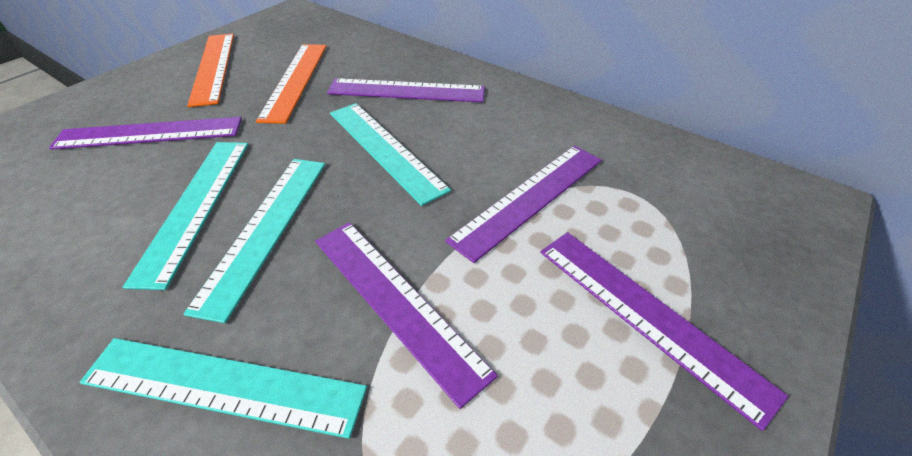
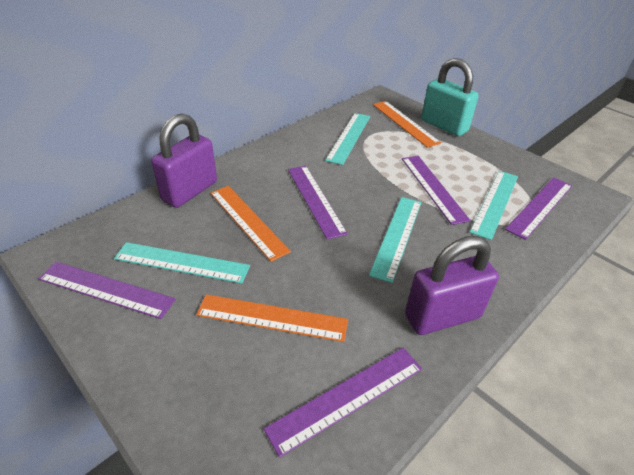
orange ruler: 2 -> 3
purple padlock: 0 -> 2
turquoise padlock: 0 -> 1

